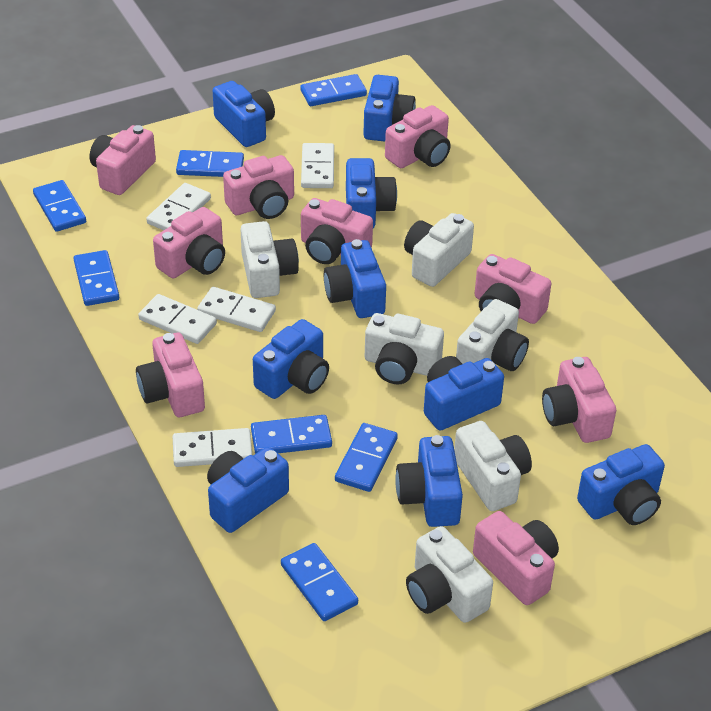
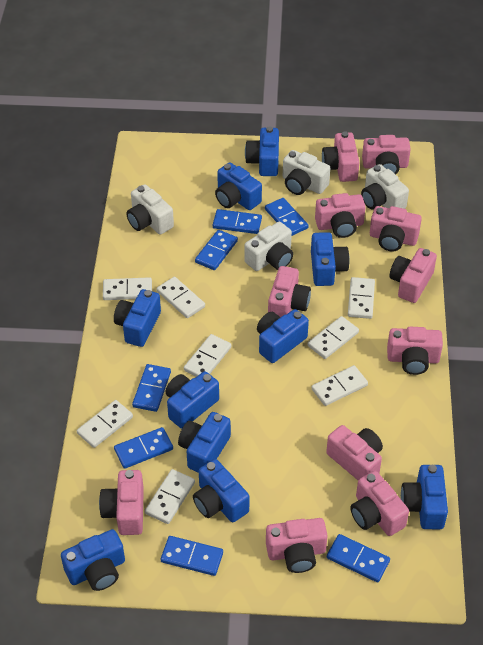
blue camera: 9 -> 10
pink camera: 9 -> 11
white camera: 6 -> 4
white domino: 5 -> 8

